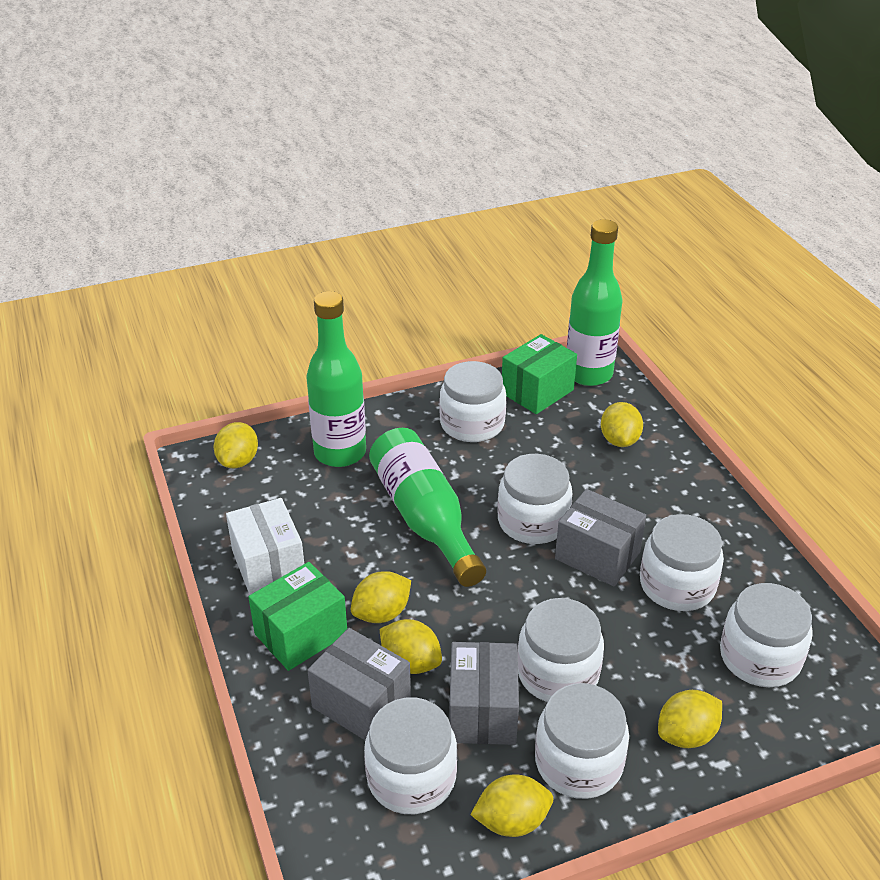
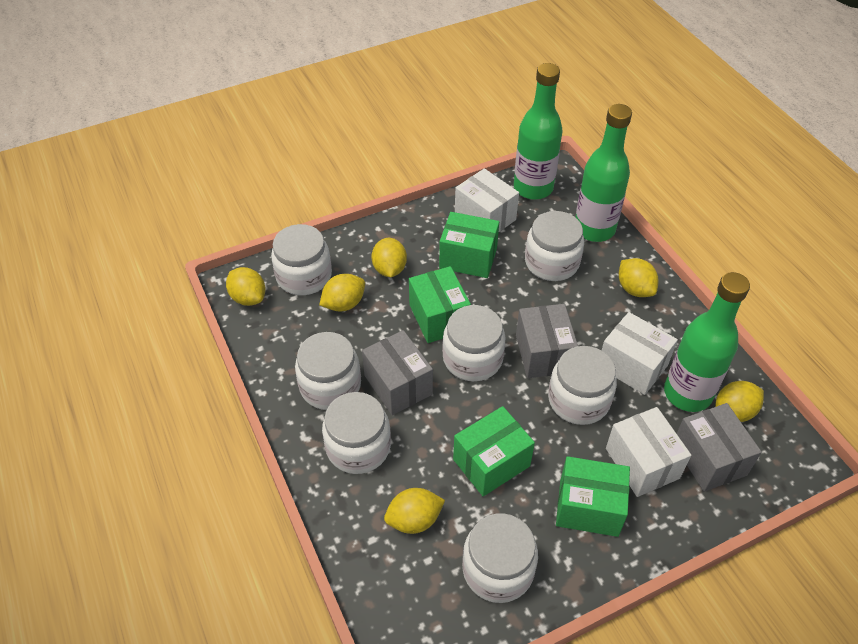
green box: 2 -> 4
white box: 1 -> 3

